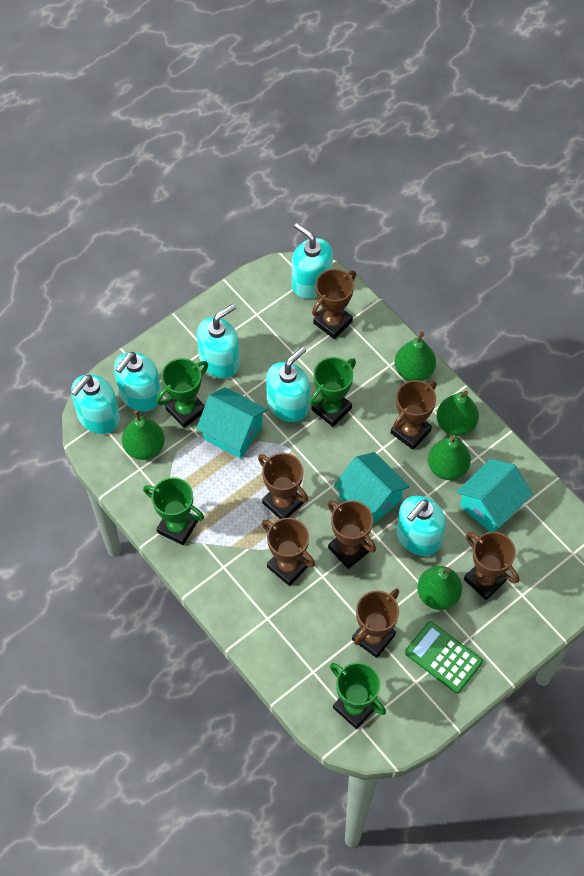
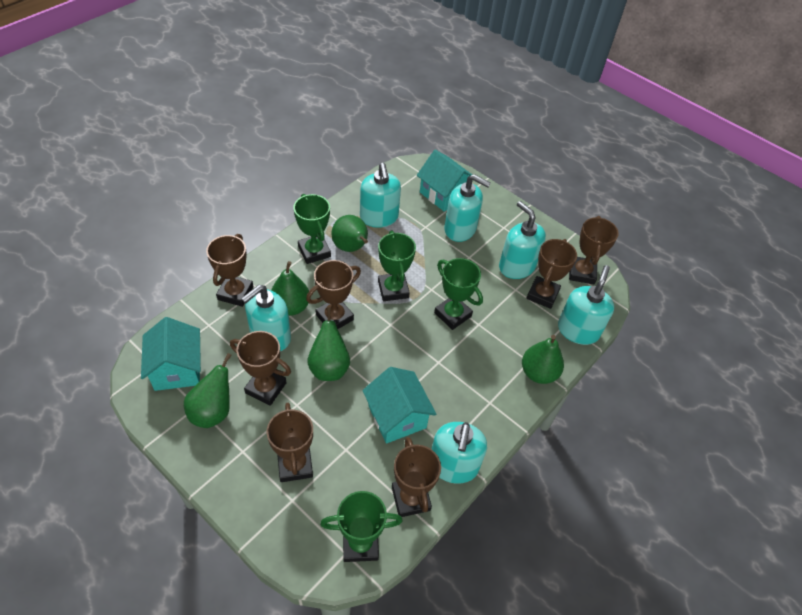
green calculator: 1 -> 0

